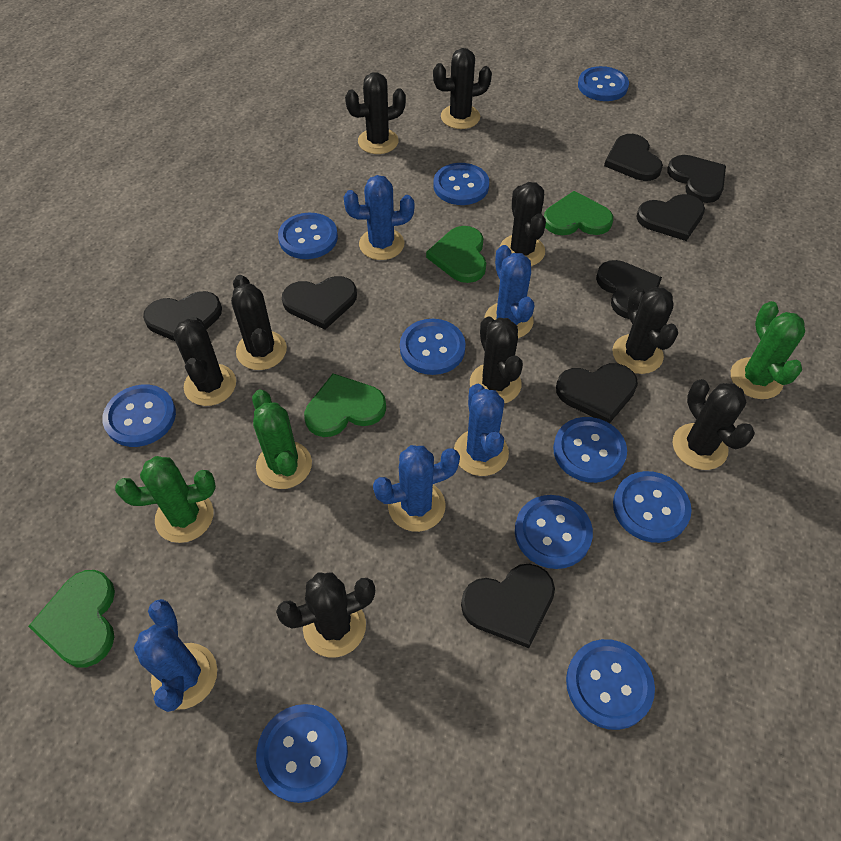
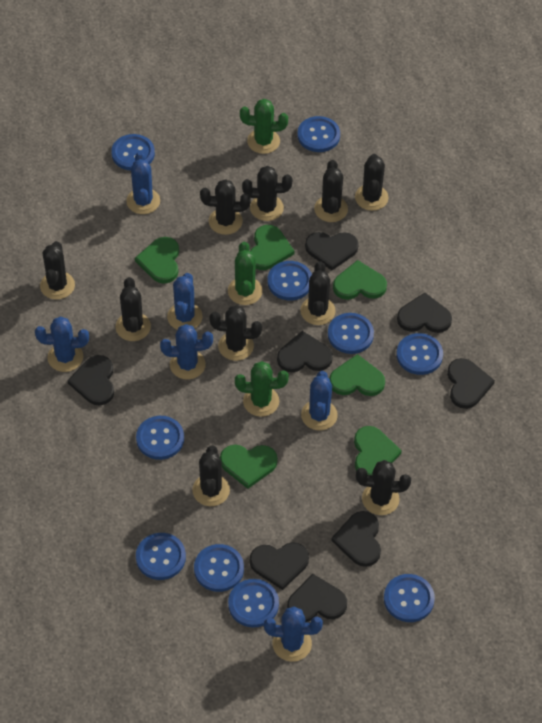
black cactus: 9 -> 10
blue cactus: 5 -> 6
green heart: 4 -> 6

